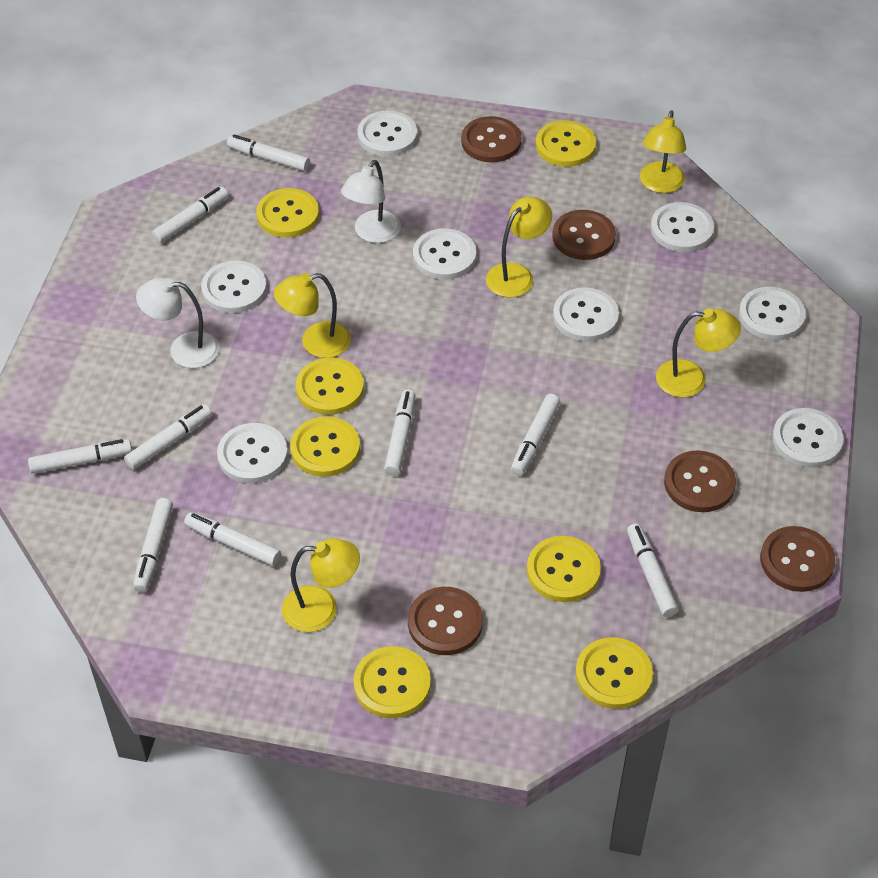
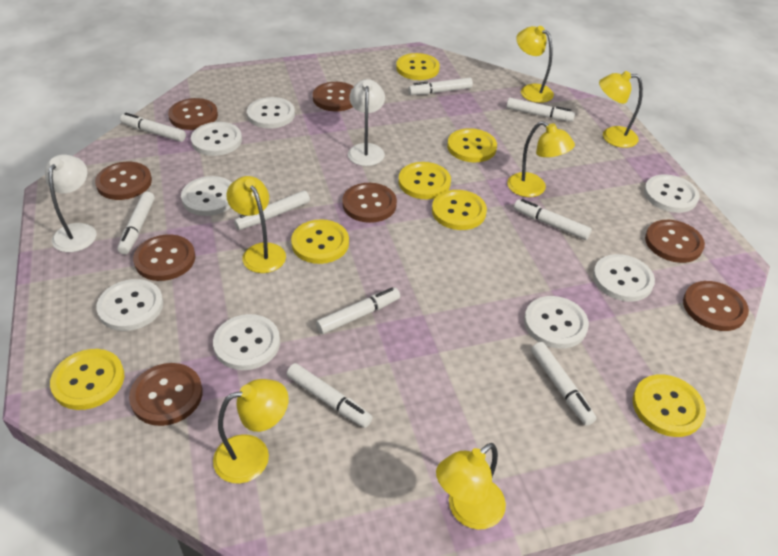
brown button: 5 -> 8
yellow lamp: 5 -> 6

